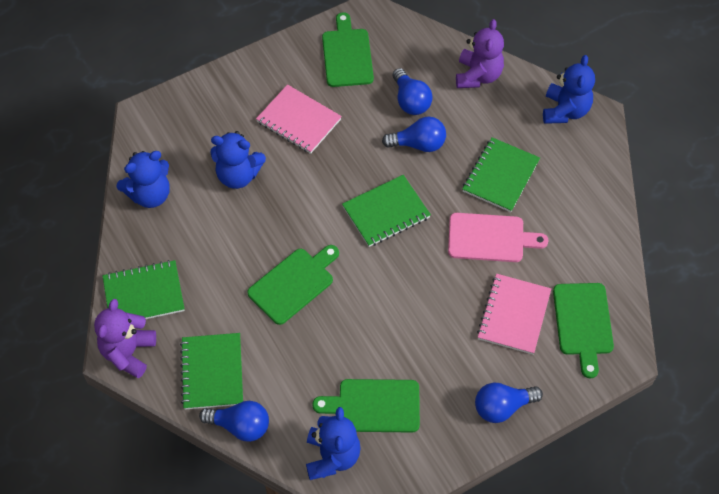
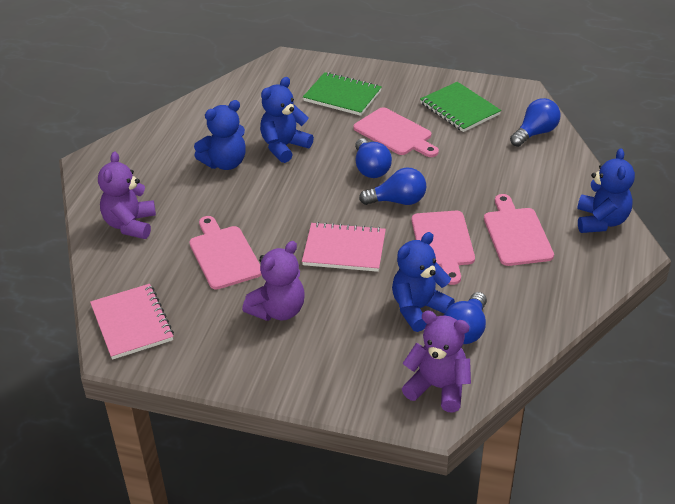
green cutting board: 4 -> 0
green notebook: 4 -> 2
pink cutting board: 1 -> 4
purple teddy bear: 2 -> 3

